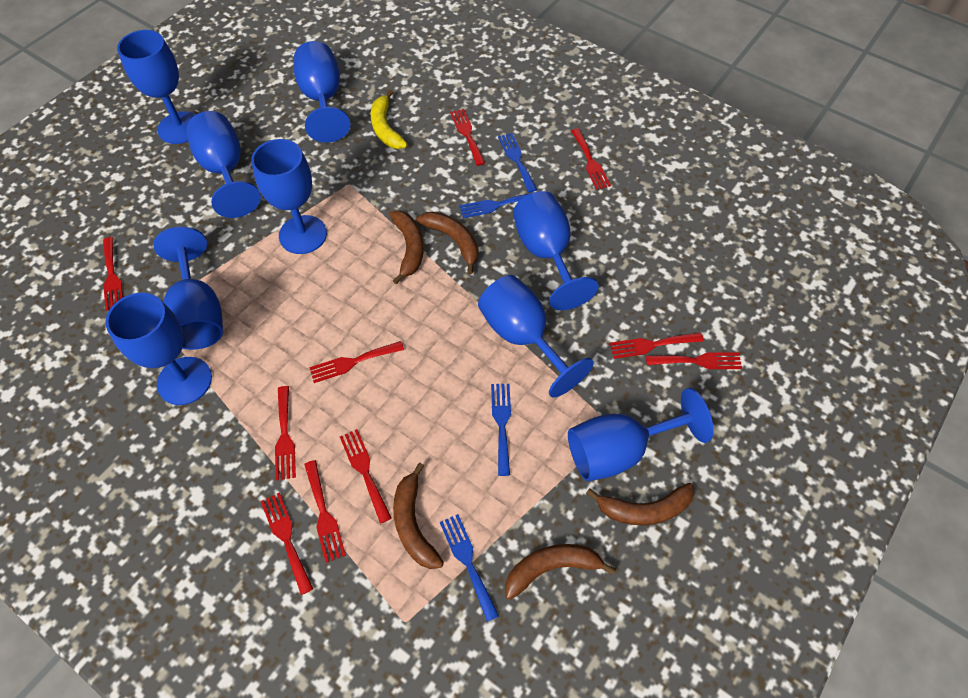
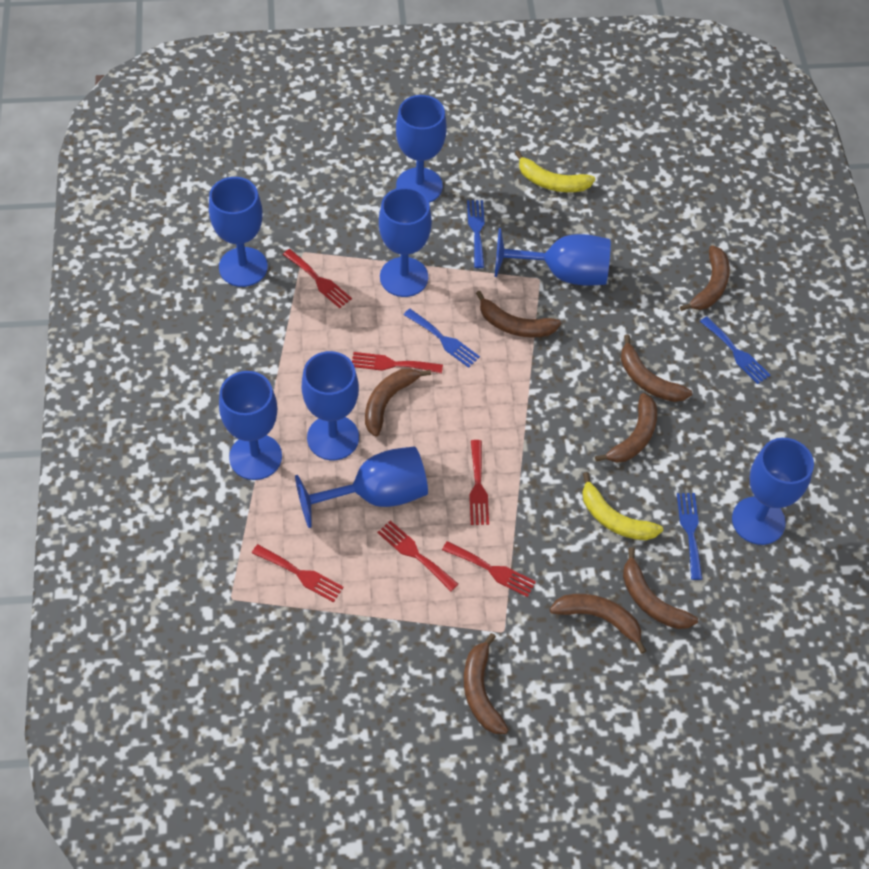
blue goblet: 9 -> 8
brown banana: 5 -> 8
red fork: 10 -> 6
yellow banana: 1 -> 2

